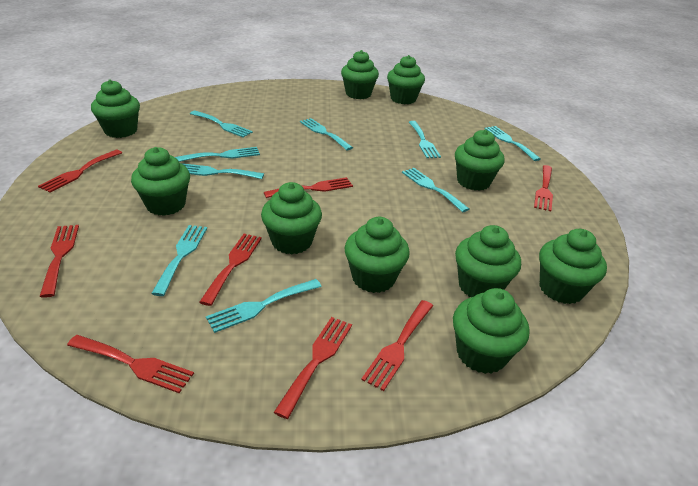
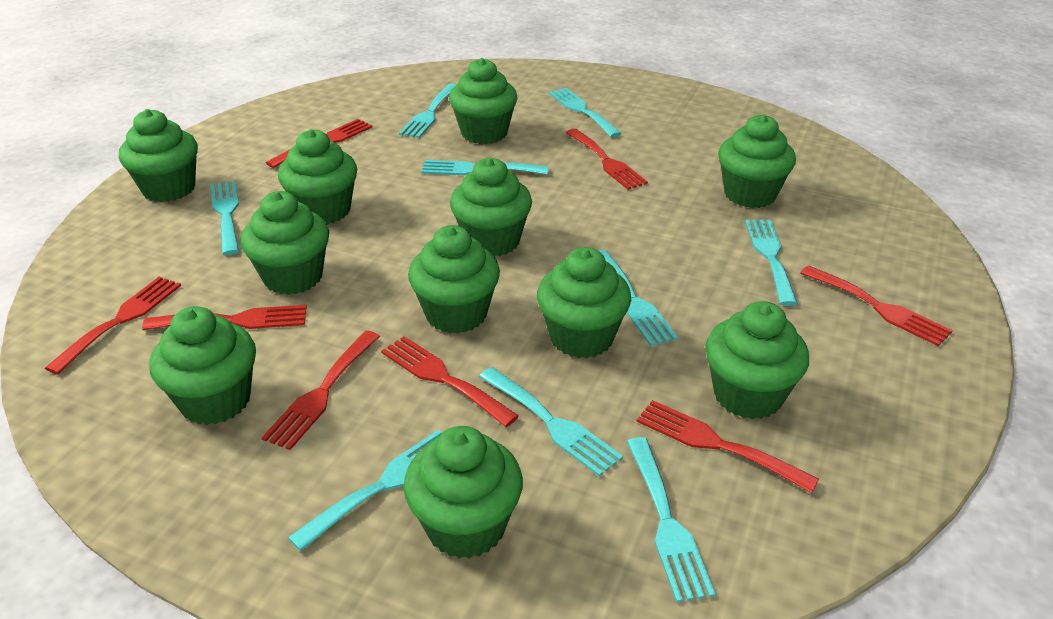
green cupcake: 10 -> 11

